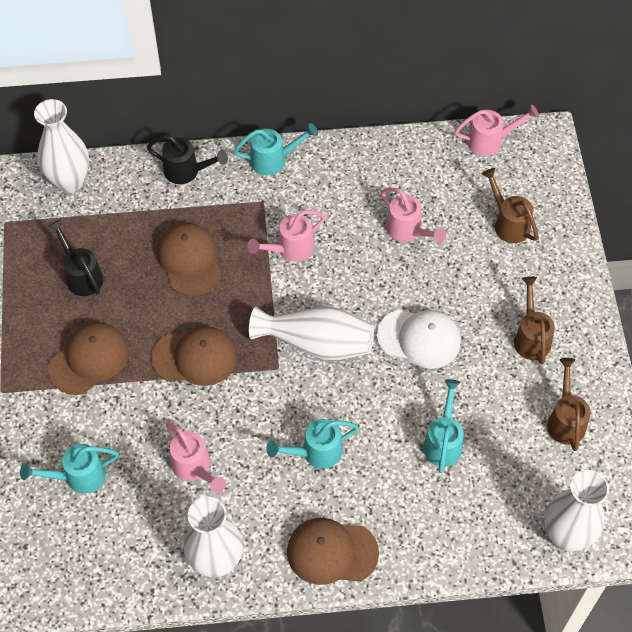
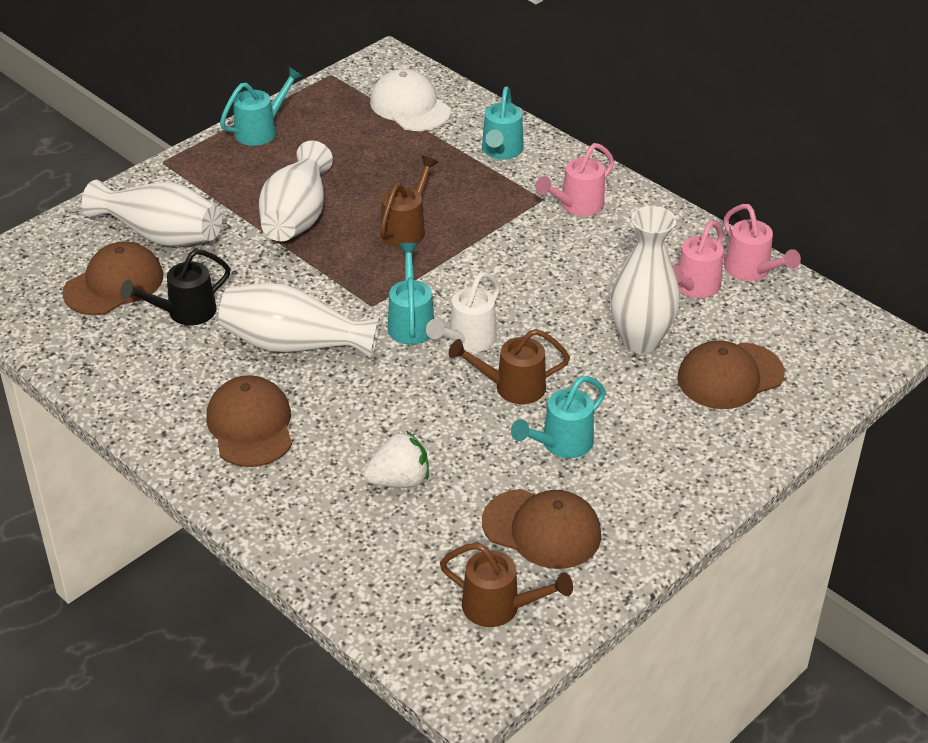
black watering can: 2 -> 1
pink watering can: 4 -> 3
white strawberry: 0 -> 1
white watering can: 0 -> 1

